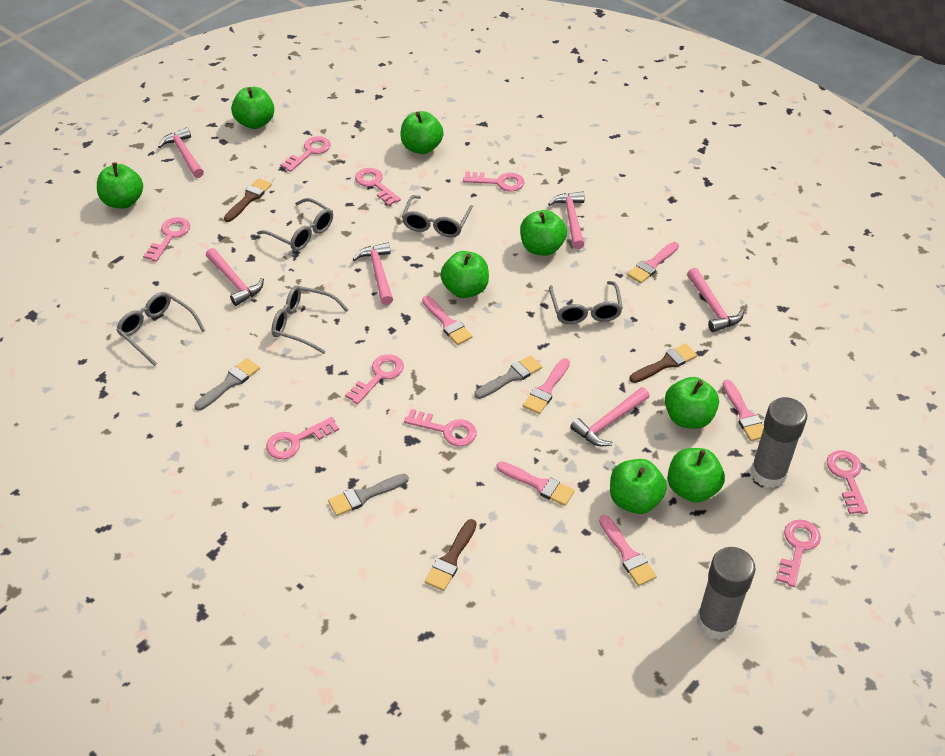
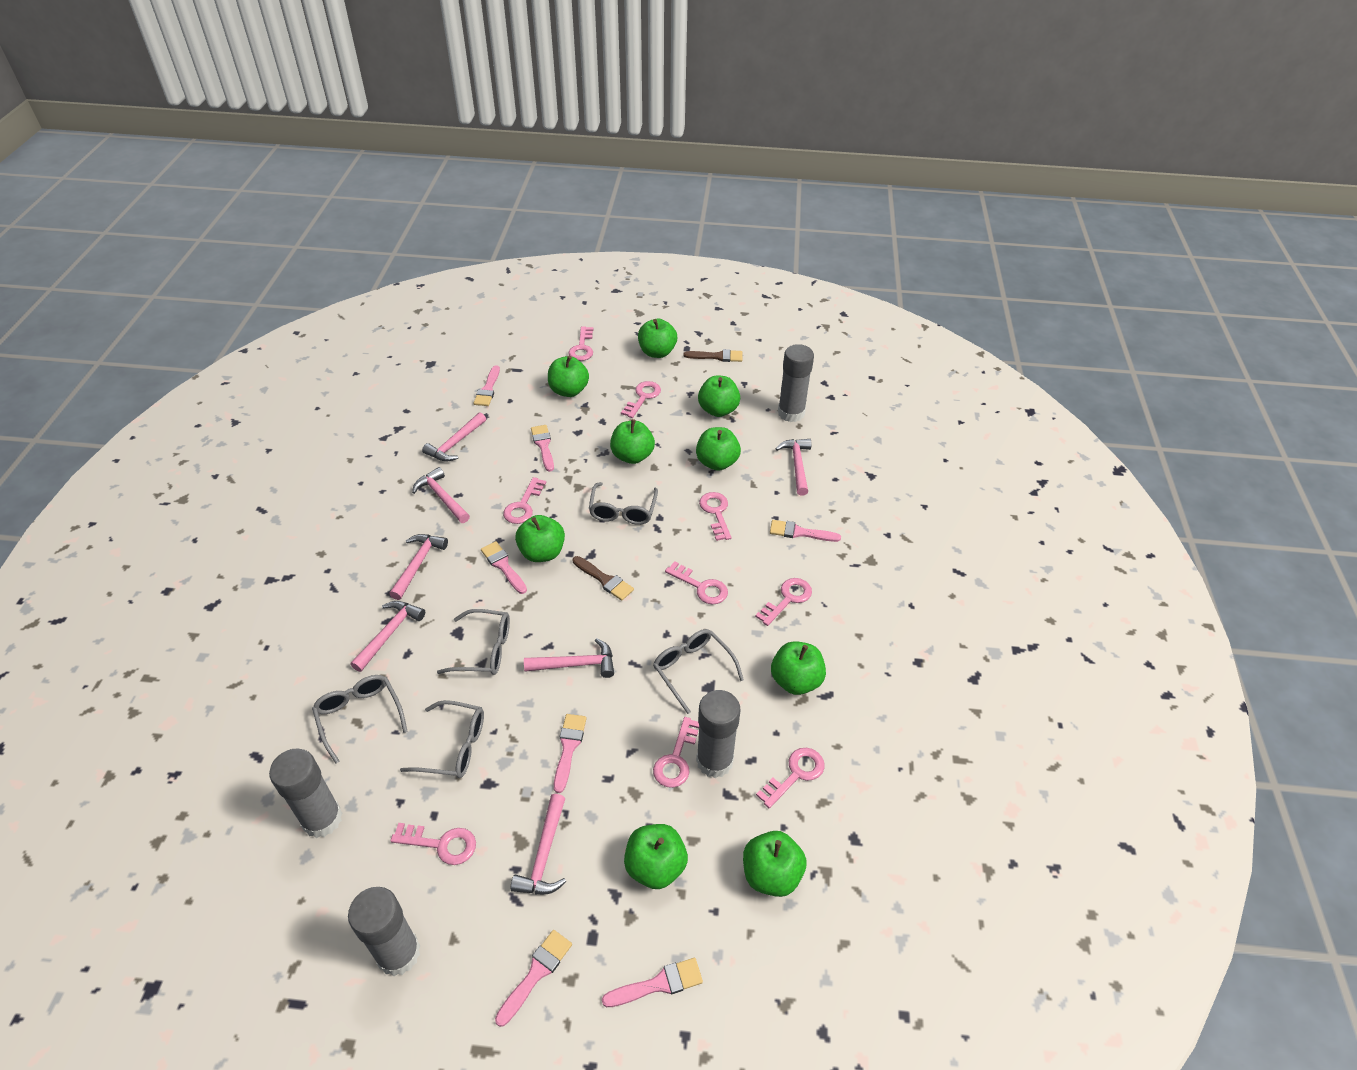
brown brush: 3 -> 2
green apple: 8 -> 9
grey brush: 3 -> 0
grey glue stick: 2 -> 4
pink brush: 6 -> 7
pink hammer: 6 -> 7

